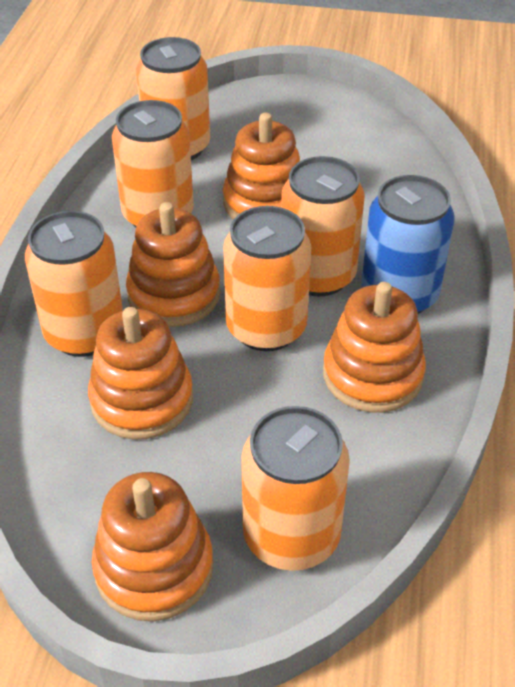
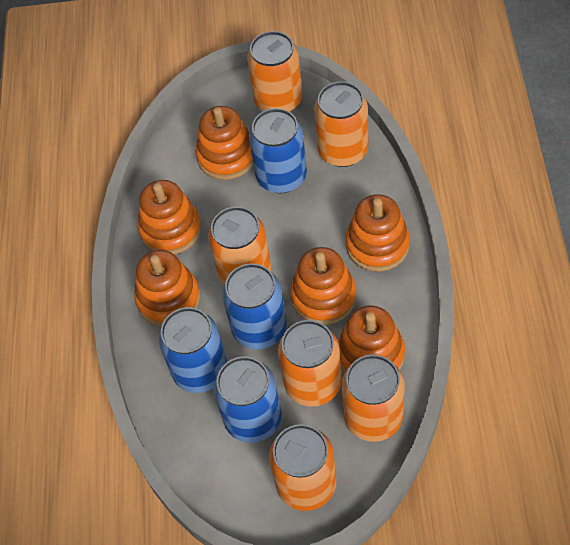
blue can: 1 -> 4
orange stacking toy: 5 -> 6

